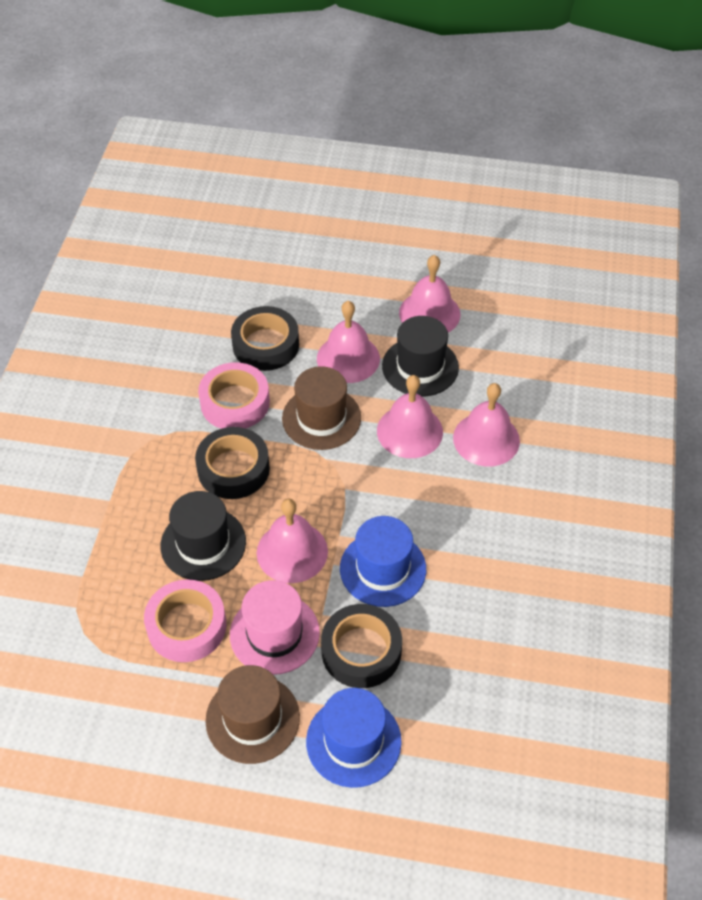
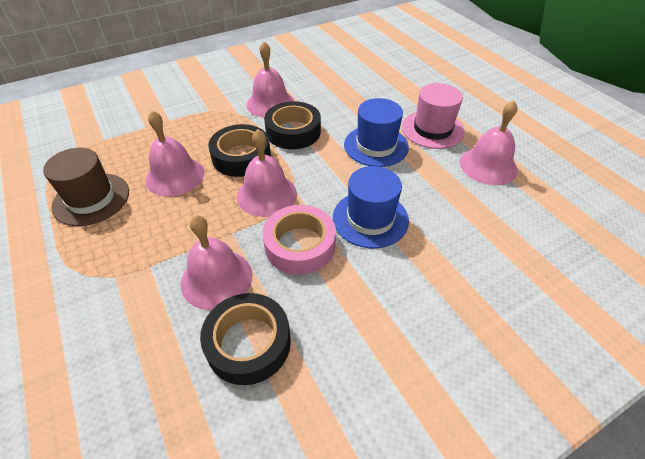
black hat: 2 -> 0
brown hat: 2 -> 1
pink tape: 2 -> 1

